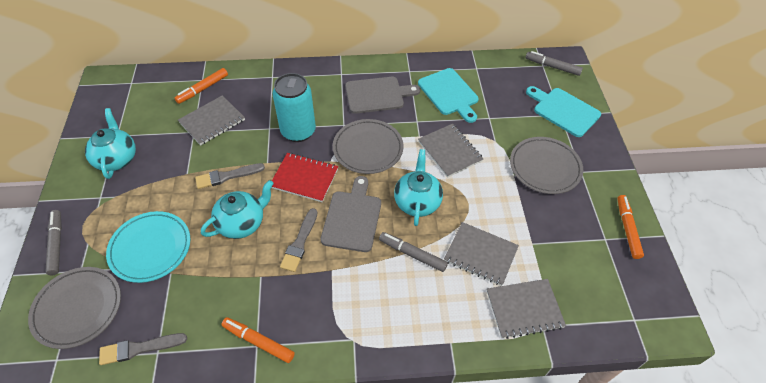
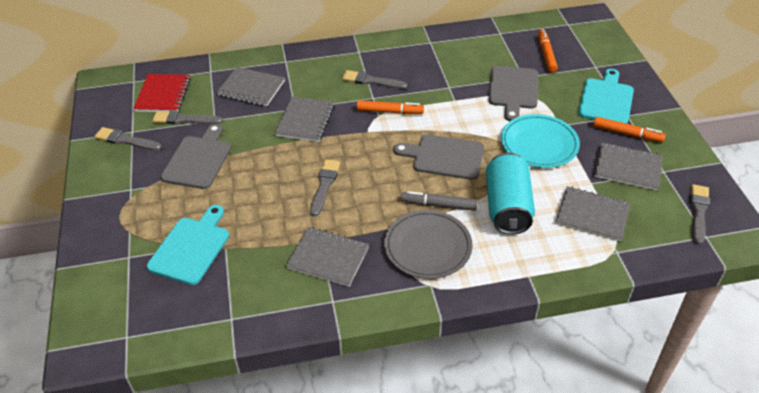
grey brush: 3 -> 5
grey cutting board: 2 -> 3
grey marker: 3 -> 1
grey notebook: 4 -> 5
grey plate: 3 -> 1
turquoise teapot: 3 -> 0

